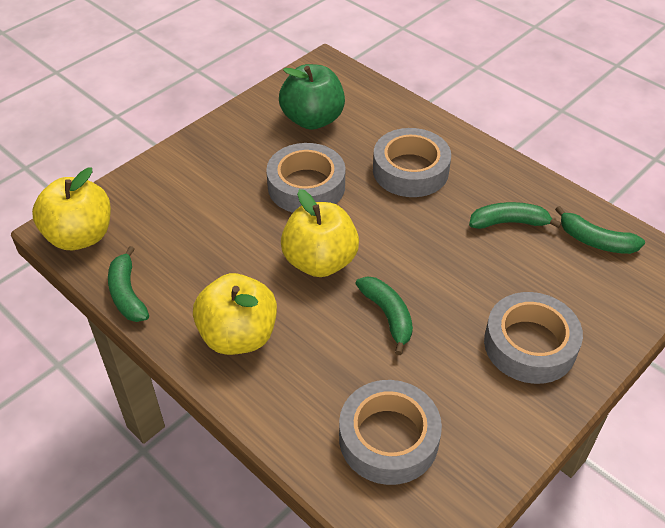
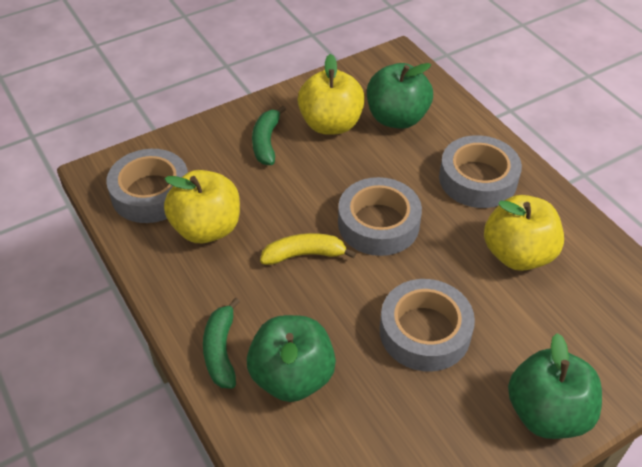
green apple: 1 -> 3
green banana: 4 -> 2
yellow banana: 0 -> 1

